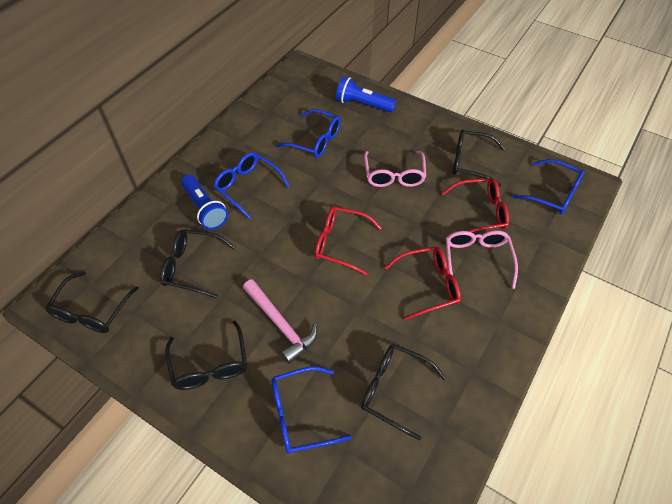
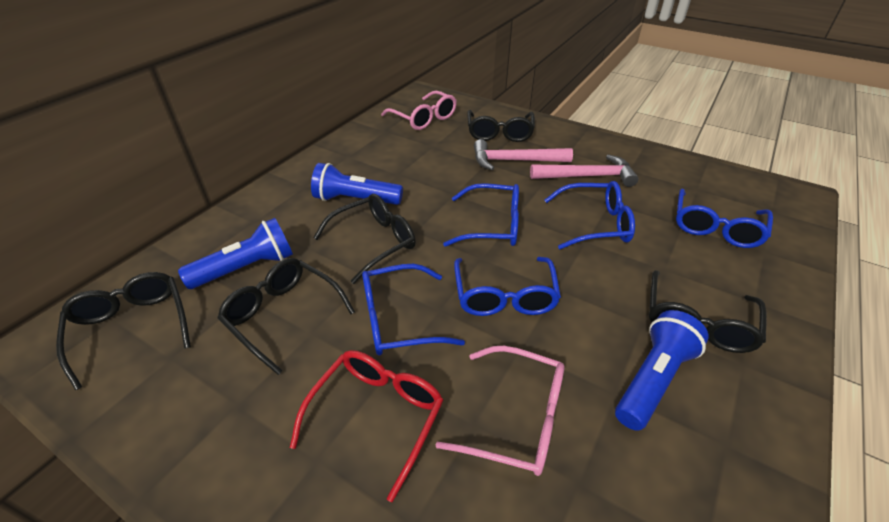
blue flashlight: 2 -> 3
blue glasses: 4 -> 5
pink hammer: 1 -> 2
red glasses: 3 -> 1

